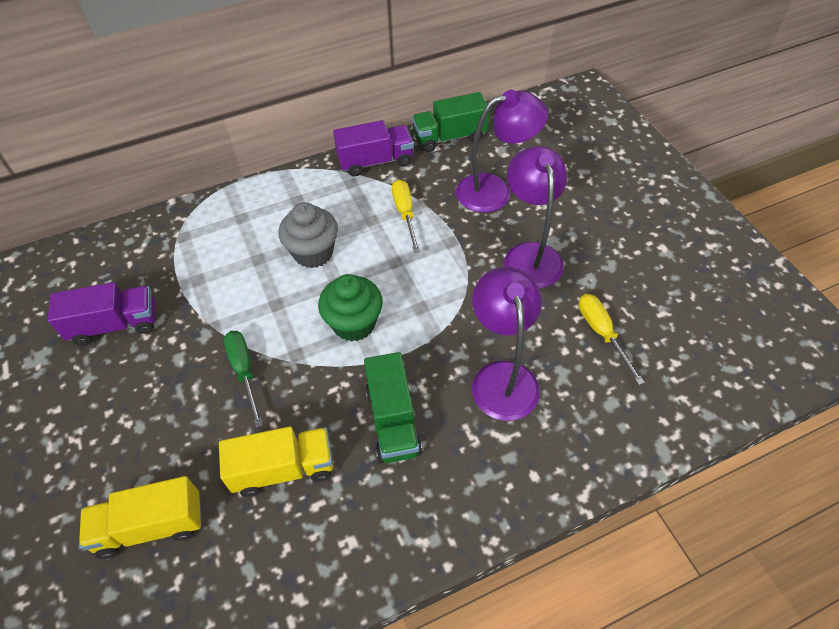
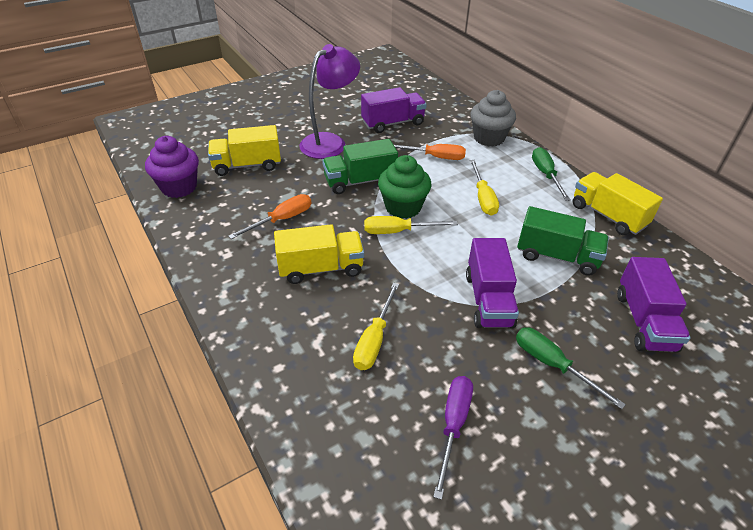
green screwdriver: 1 -> 2
orange screwdriver: 0 -> 2
purple cupcake: 0 -> 1
purple lamp: 3 -> 1
purple screwdriver: 0 -> 1
purple truck: 2 -> 3
yellow screwdriver: 2 -> 3
yellow truck: 2 -> 3

